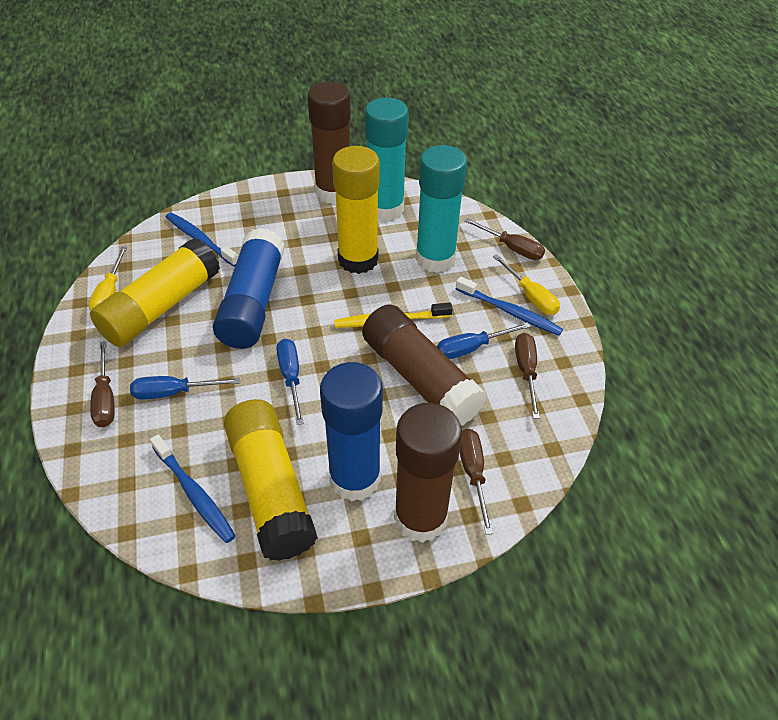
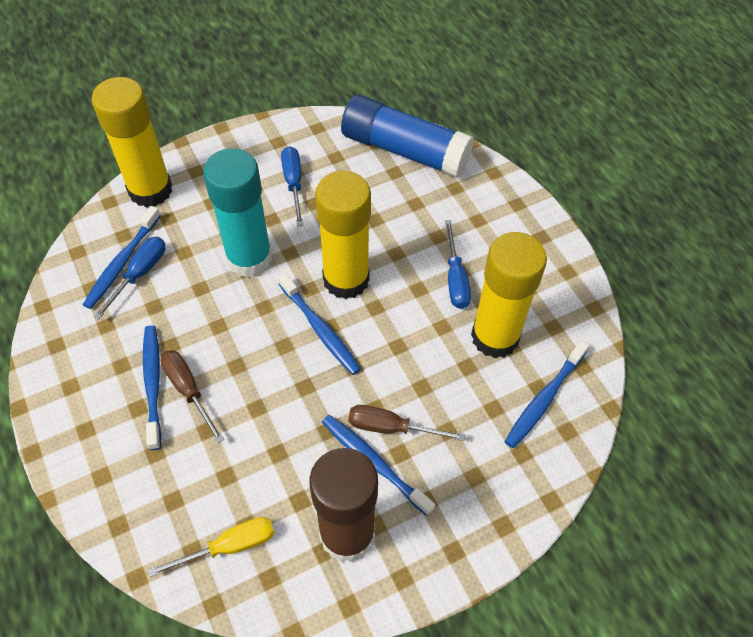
blue glue stick: 2 -> 1
blue toothbrush: 3 -> 5
brown glue stick: 3 -> 1
brown screwdriver: 4 -> 2
turquoise glue stick: 2 -> 1
yellow screwdriver: 2 -> 1
yellow toothbrush: 1 -> 0

